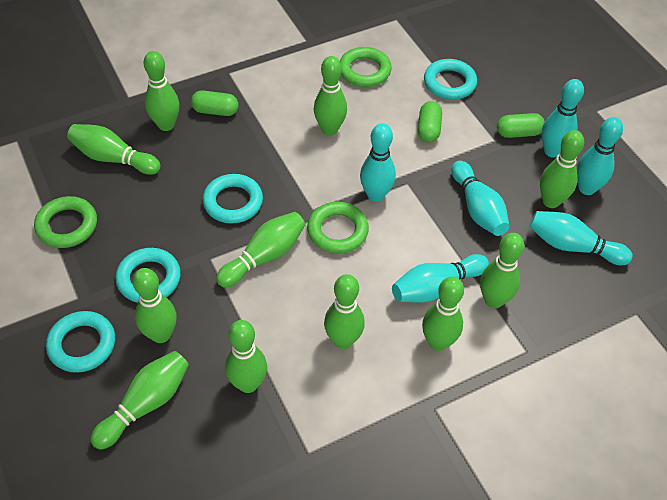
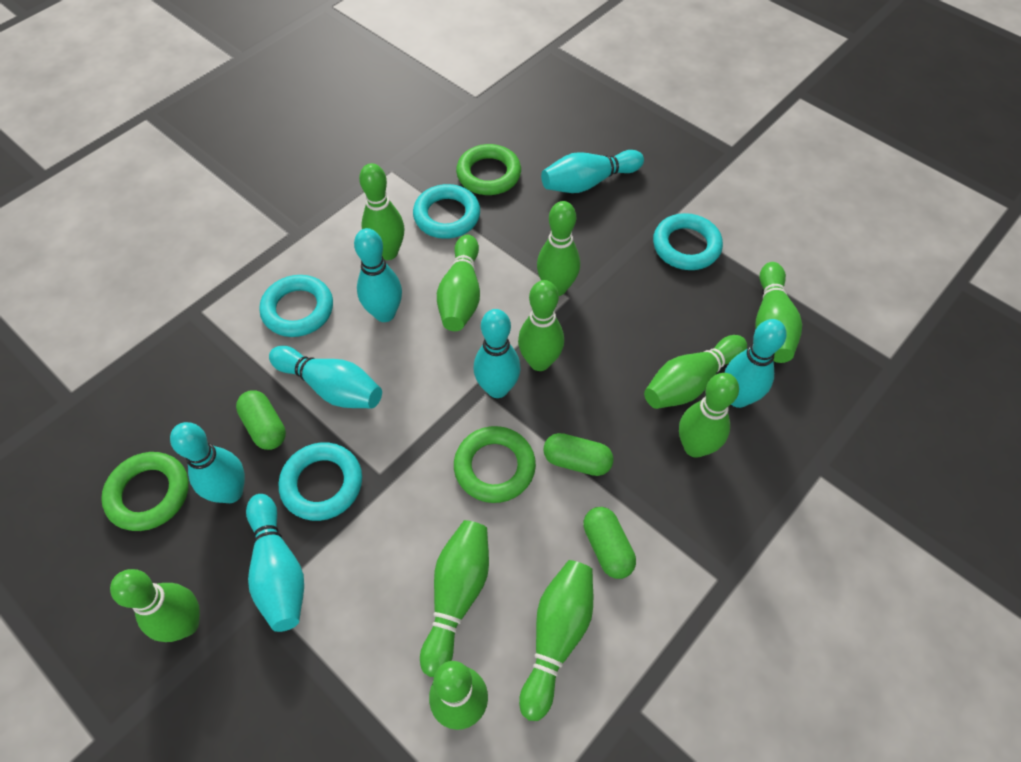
turquoise bowling pin: 6 -> 7

